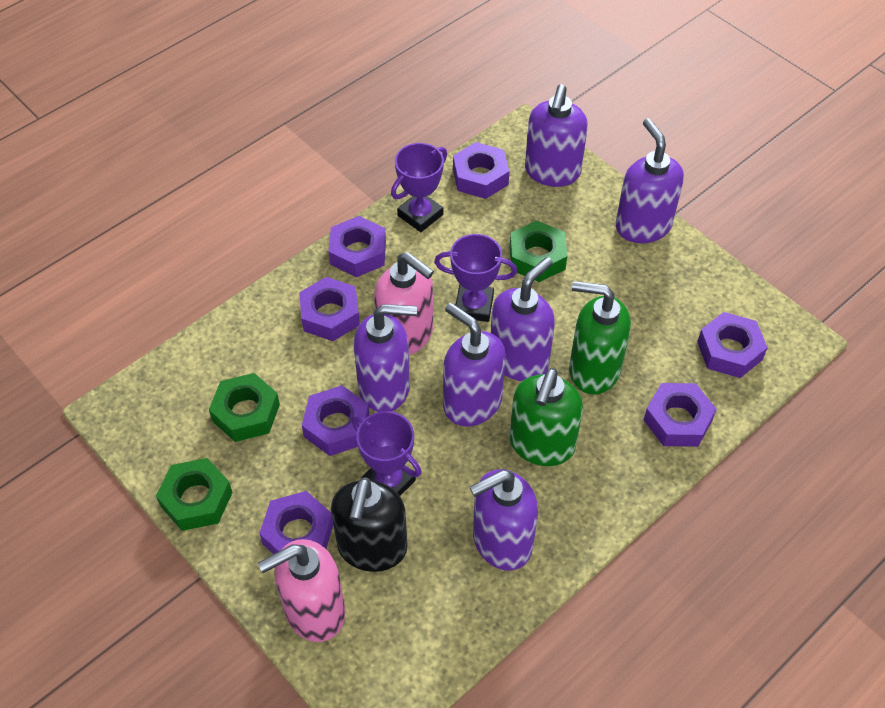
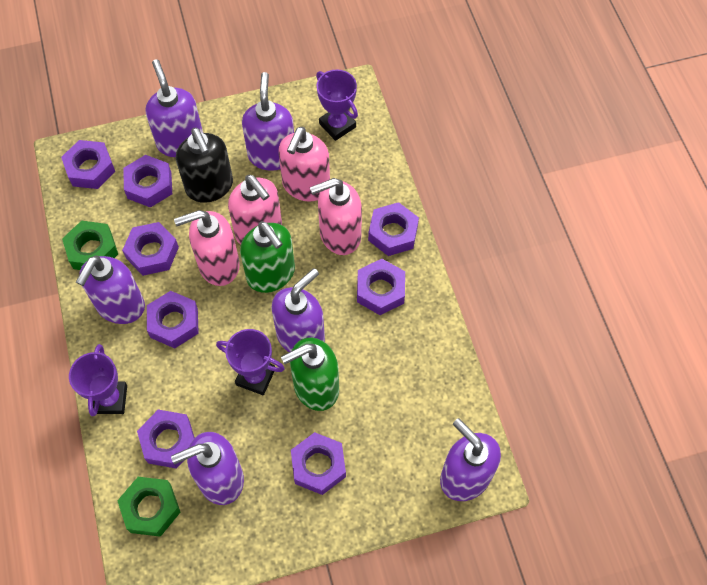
green nut: 3 -> 2
pink soap dispenser: 2 -> 4
purple nut: 7 -> 8

